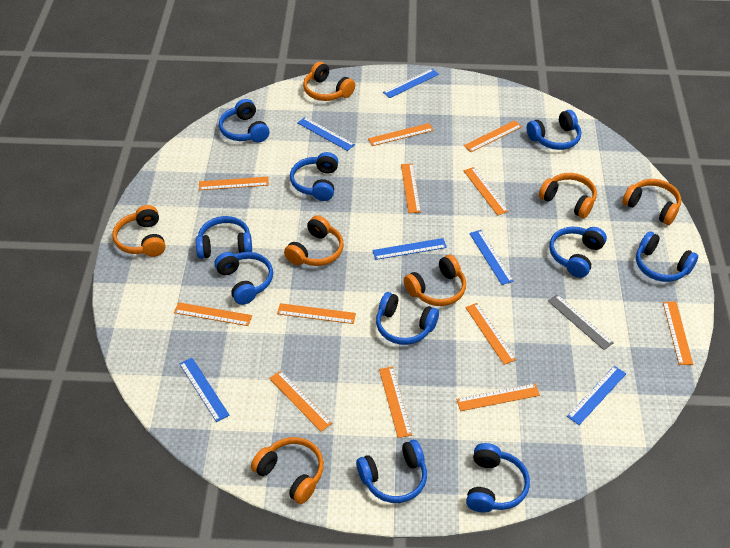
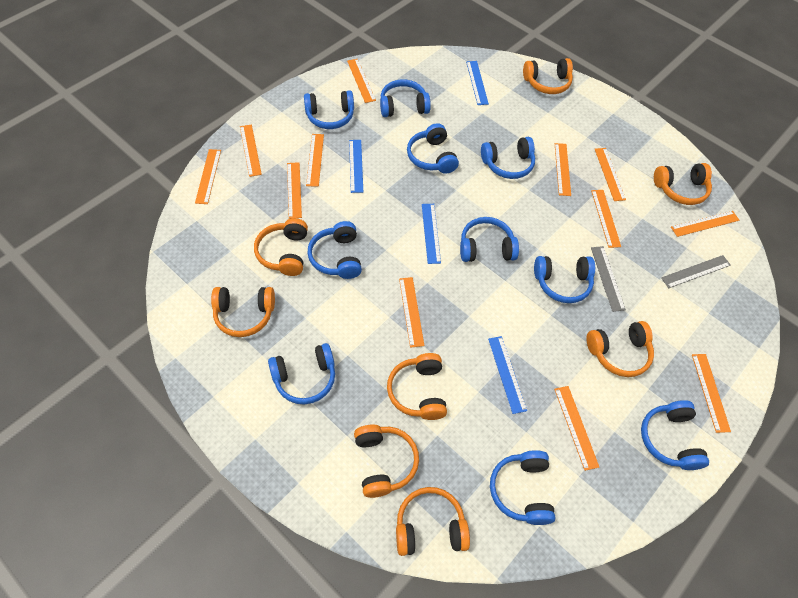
blue ruler: 6 -> 4
grey ruler: 1 -> 2
orange headphones: 7 -> 8

